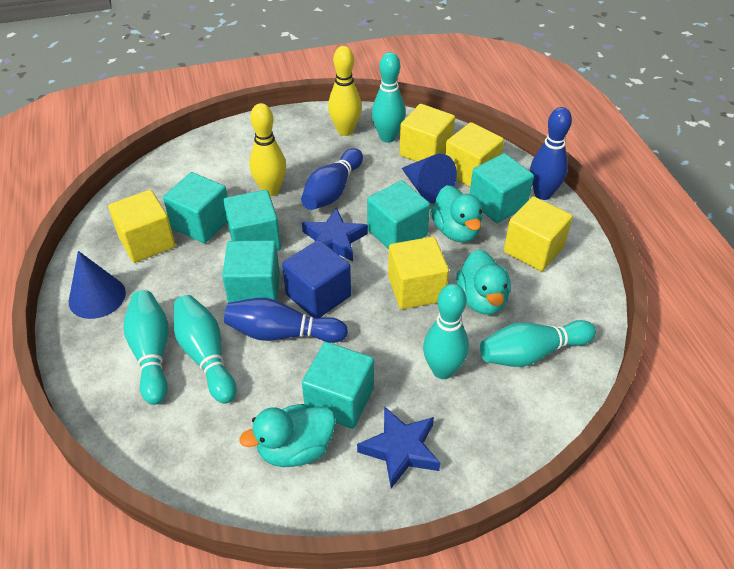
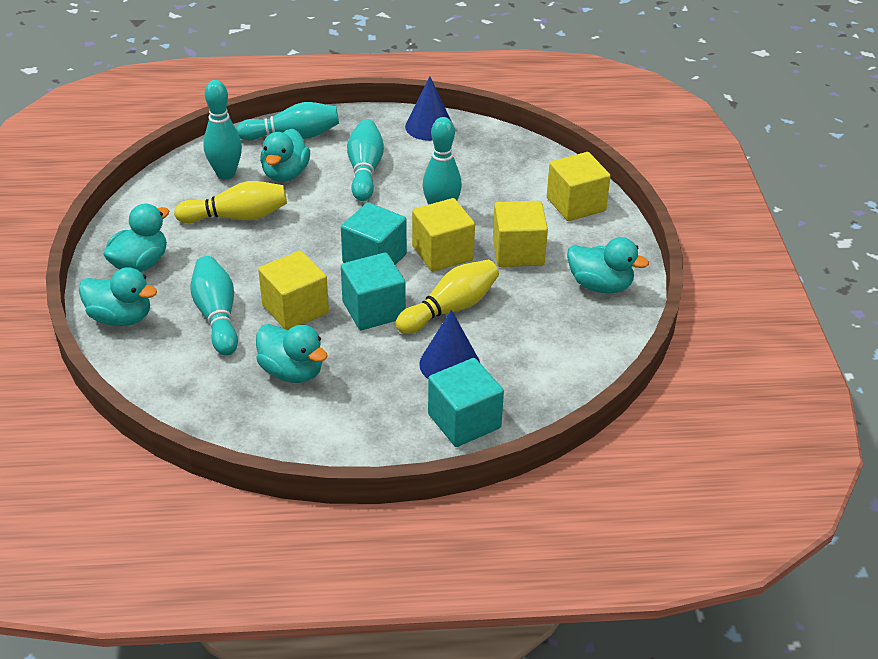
blue bowling pin: 3 -> 0
blue cube: 1 -> 0
blue star: 2 -> 0
turquoise cube: 6 -> 3
turquoise duck: 3 -> 5
yellow cube: 5 -> 4

